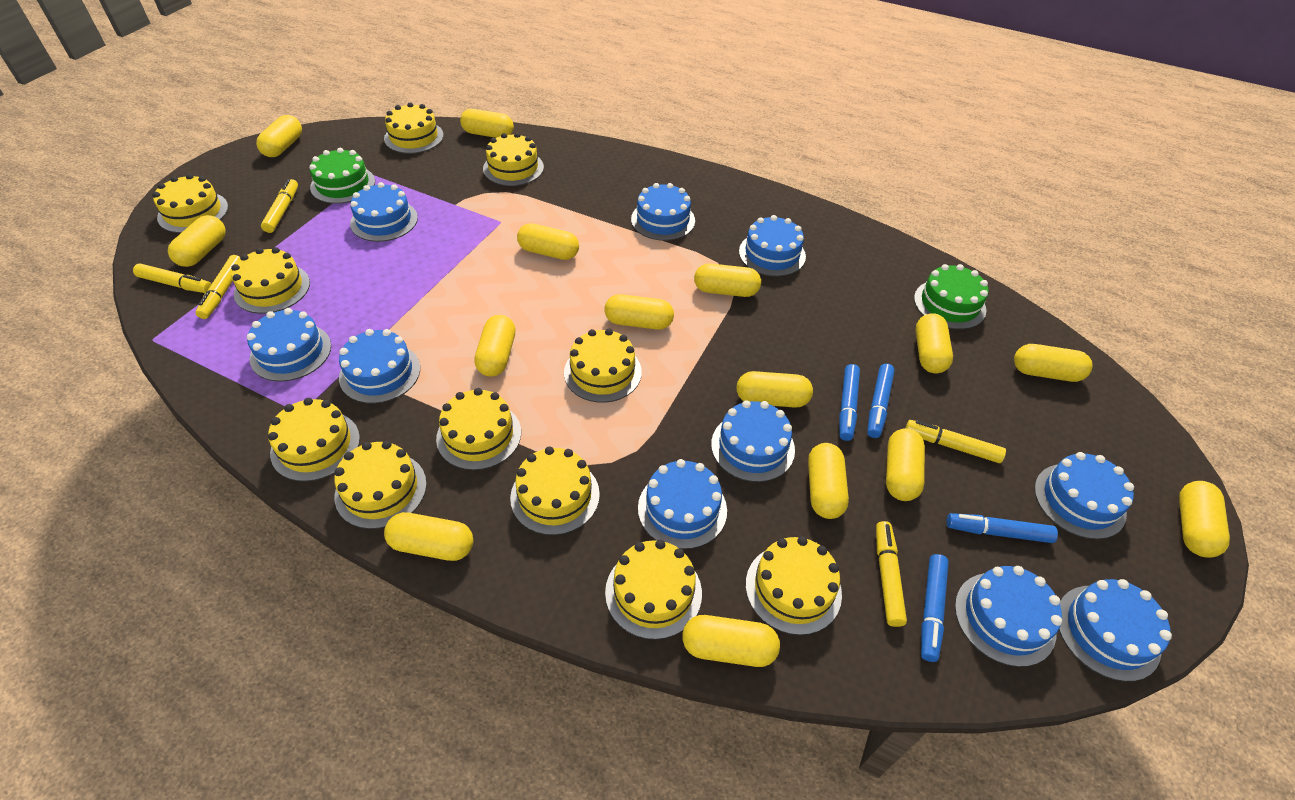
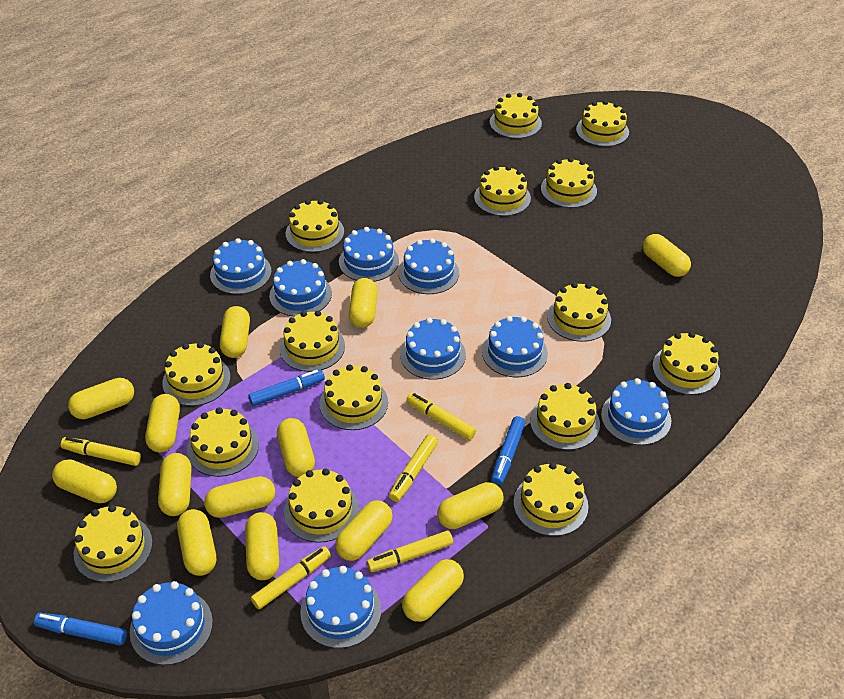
blue cake: 10 -> 9
blue marker: 4 -> 3
green cake: 2 -> 0
yellow cake: 11 -> 15
yellow capsule: 15 -> 14

